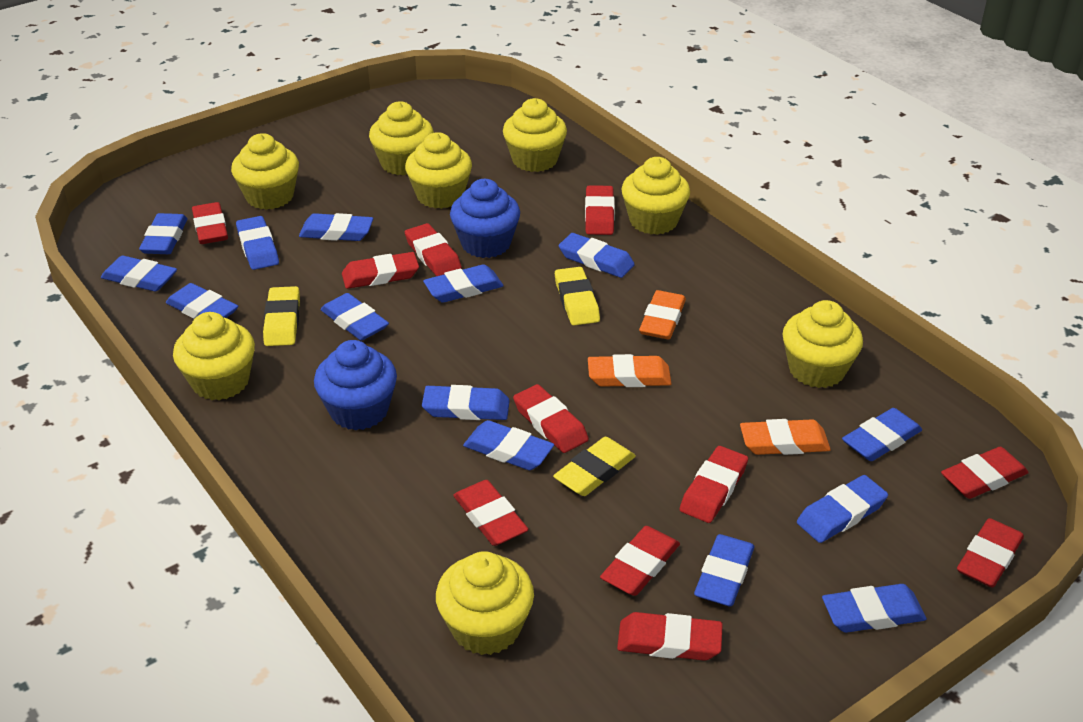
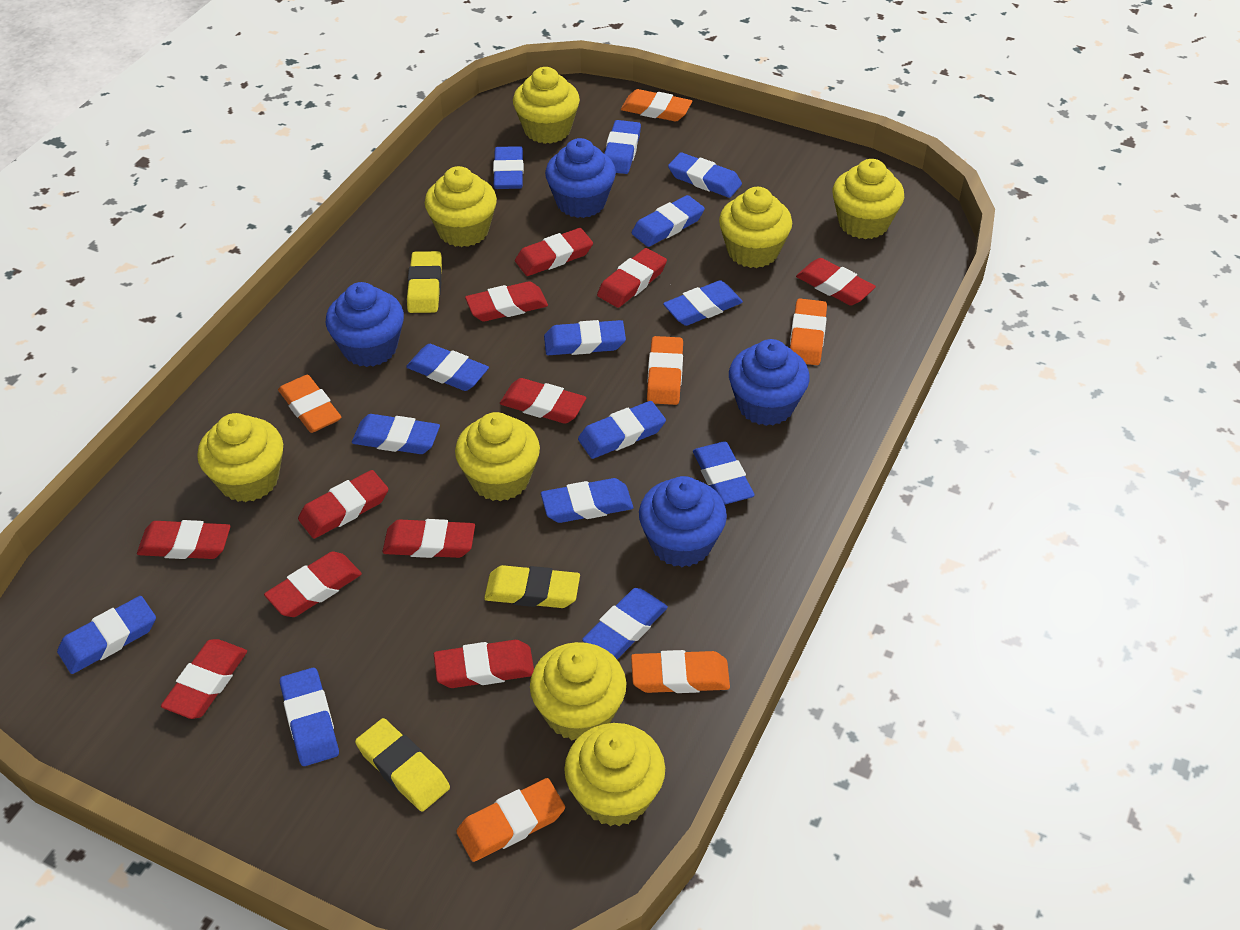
blue cupcake: 2 -> 4
orange eraser: 3 -> 6

